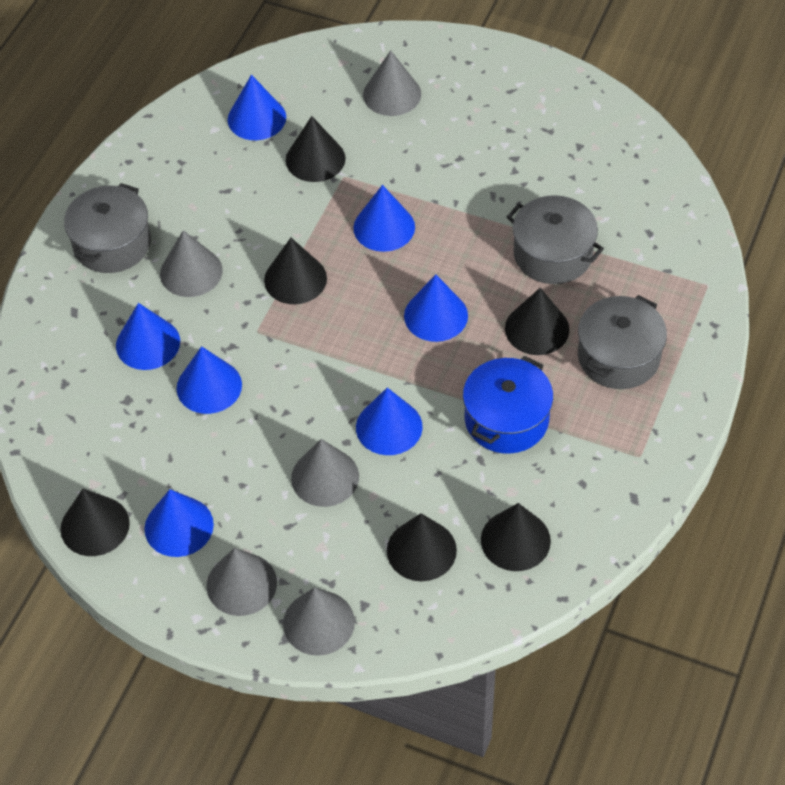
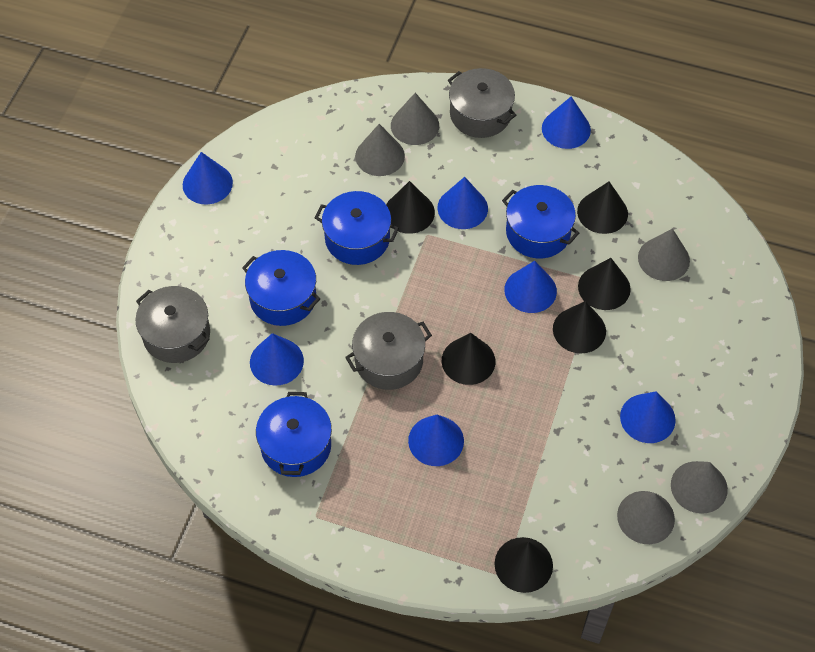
blue pot: 1 -> 4

